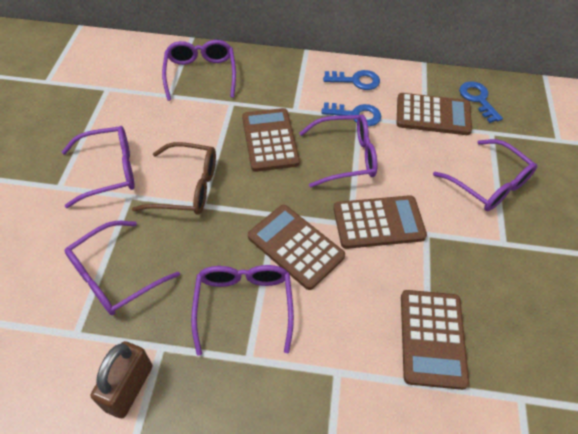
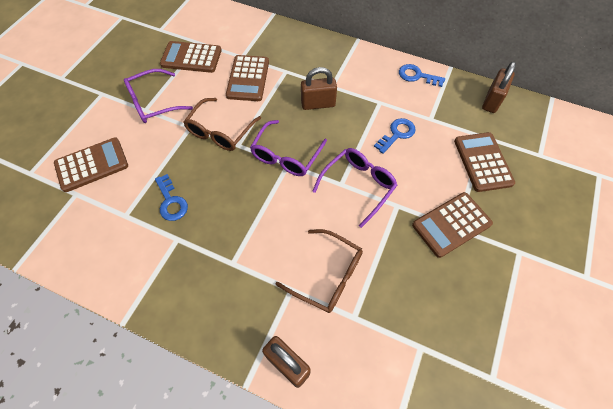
brown glasses: 1 -> 2
brown padlock: 1 -> 3
purple glasses: 6 -> 3

